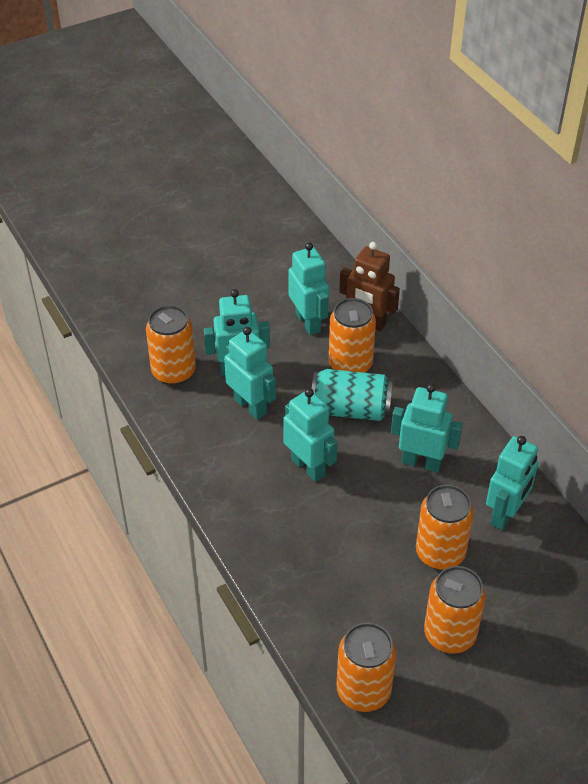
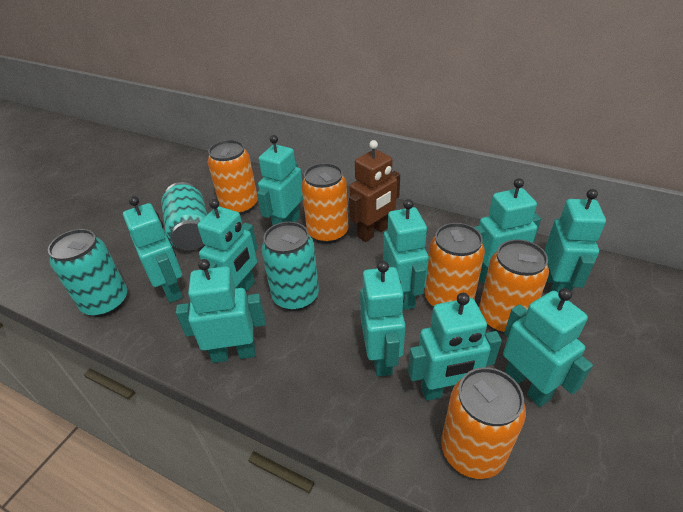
turquoise can: 1 -> 3
turquoise robot: 6 -> 10

